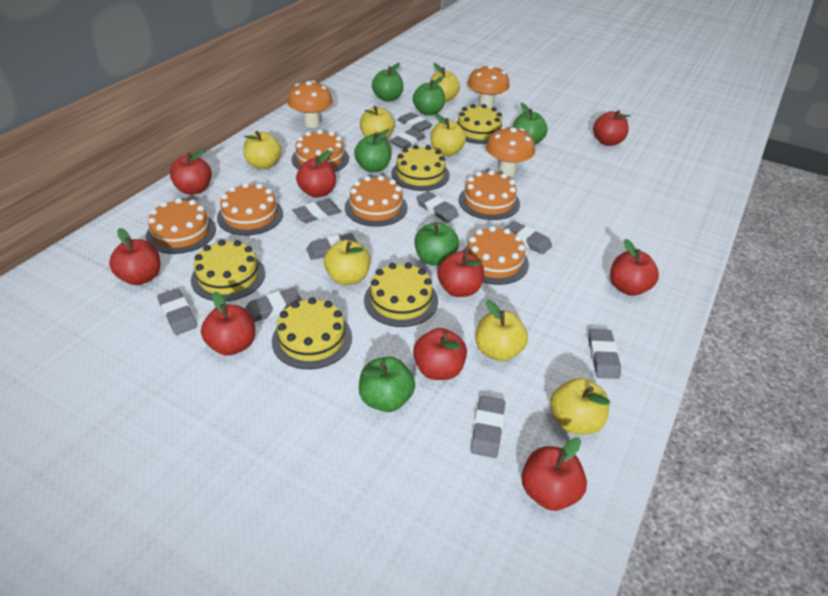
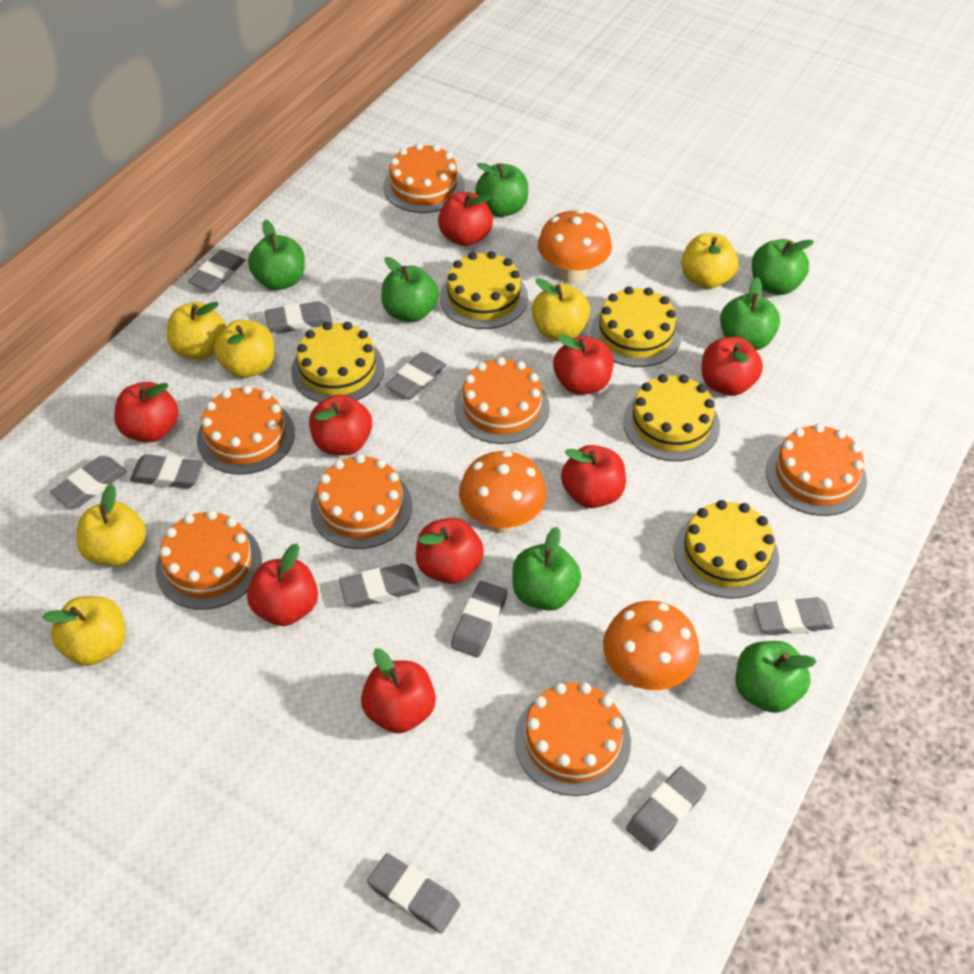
green apple: 6 -> 7
orange cake: 6 -> 7
yellow apple: 7 -> 6

